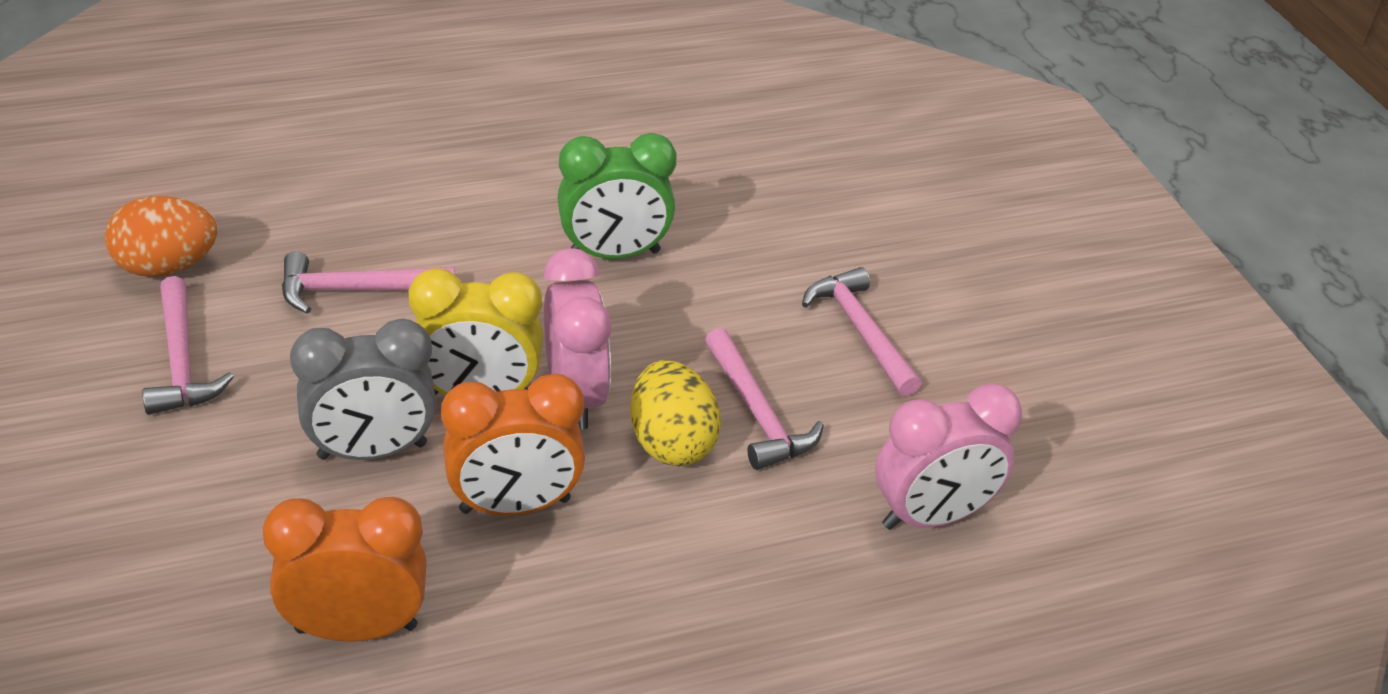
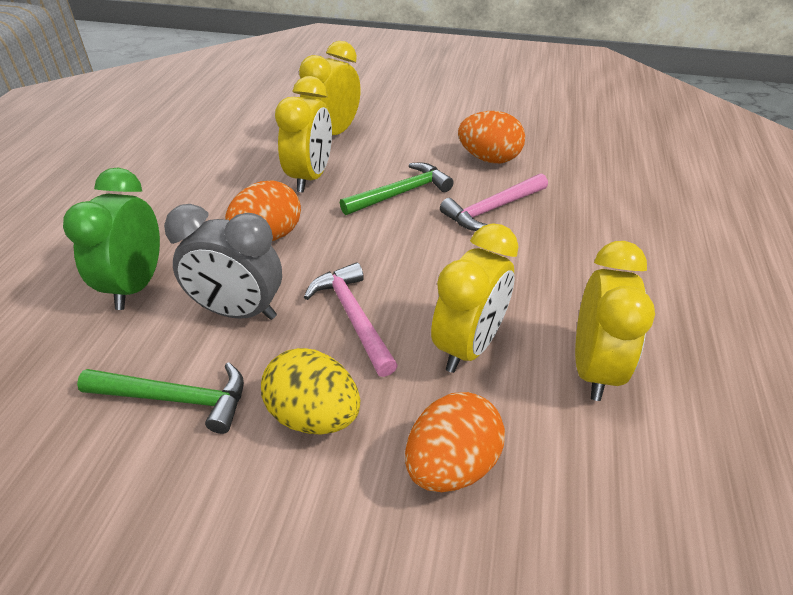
green hammer: 0 -> 2
orange clock: 2 -> 0
orange egg: 1 -> 3
pink clock: 2 -> 0
pink hammer: 4 -> 2
yellow clock: 1 -> 4

